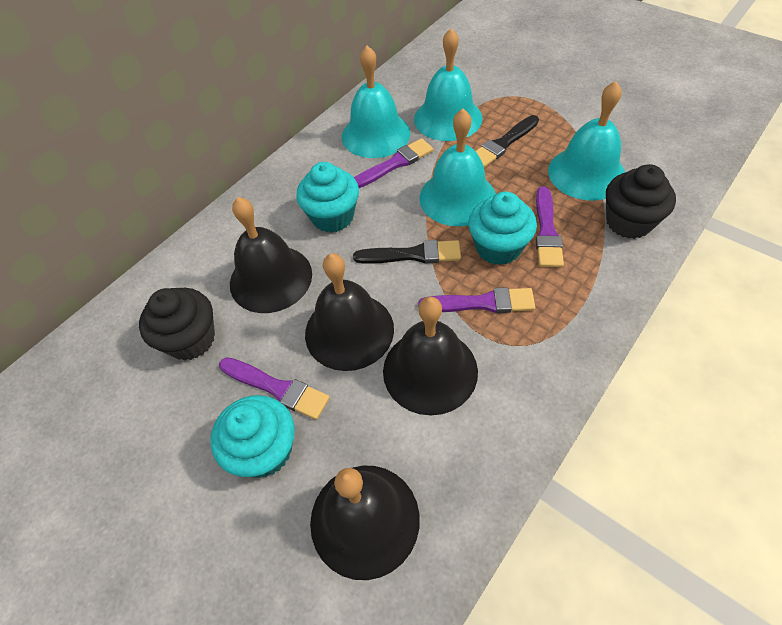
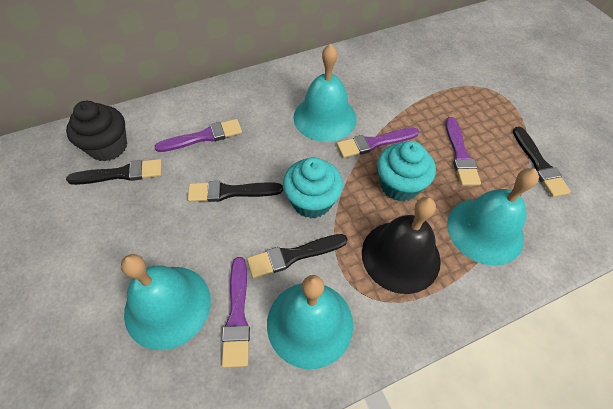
black bell: 4 -> 1
black brush: 2 -> 4
black cupcake: 2 -> 1
turquoise cupcake: 3 -> 2

